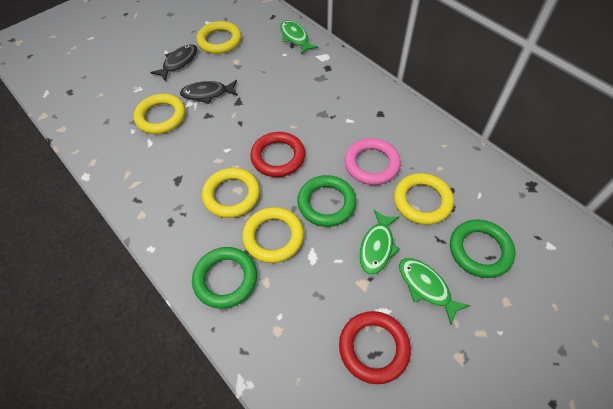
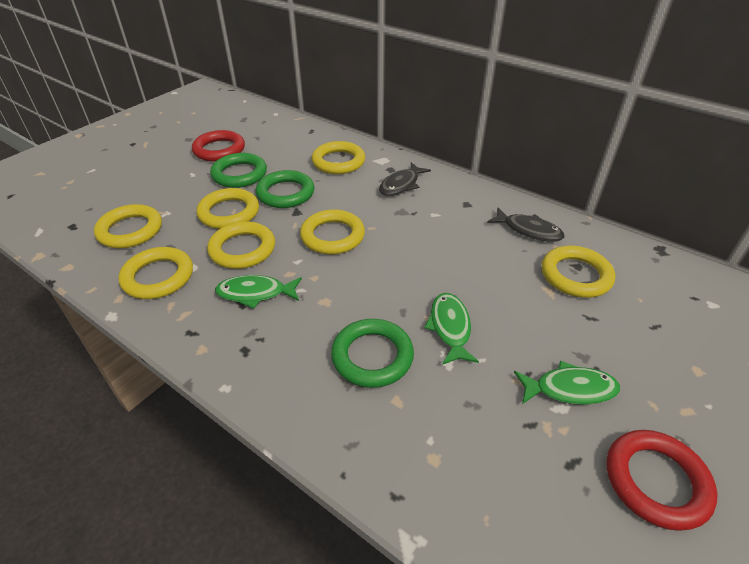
pink ring: 1 -> 0
yellow ring: 5 -> 7

